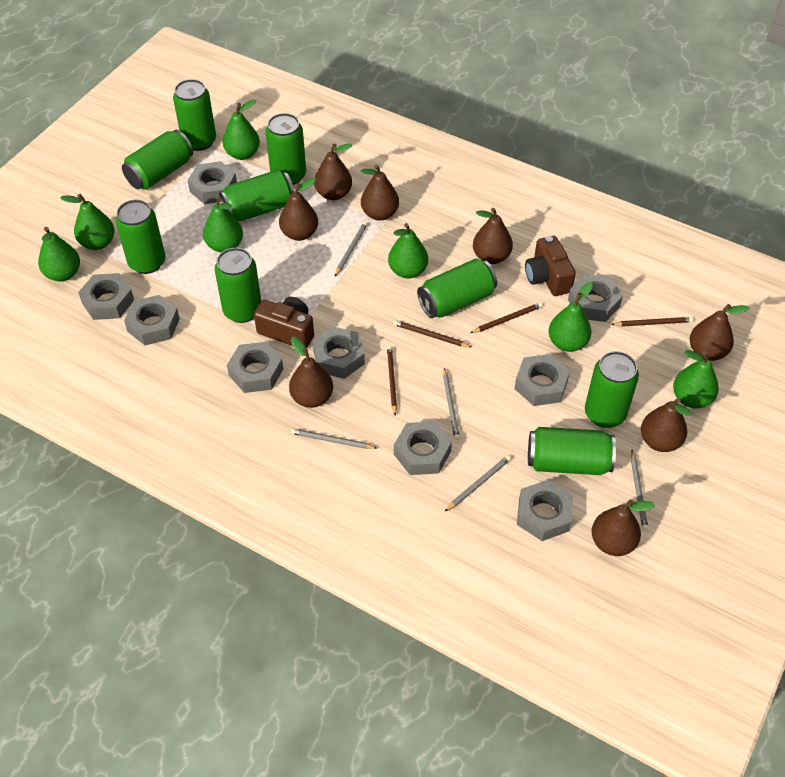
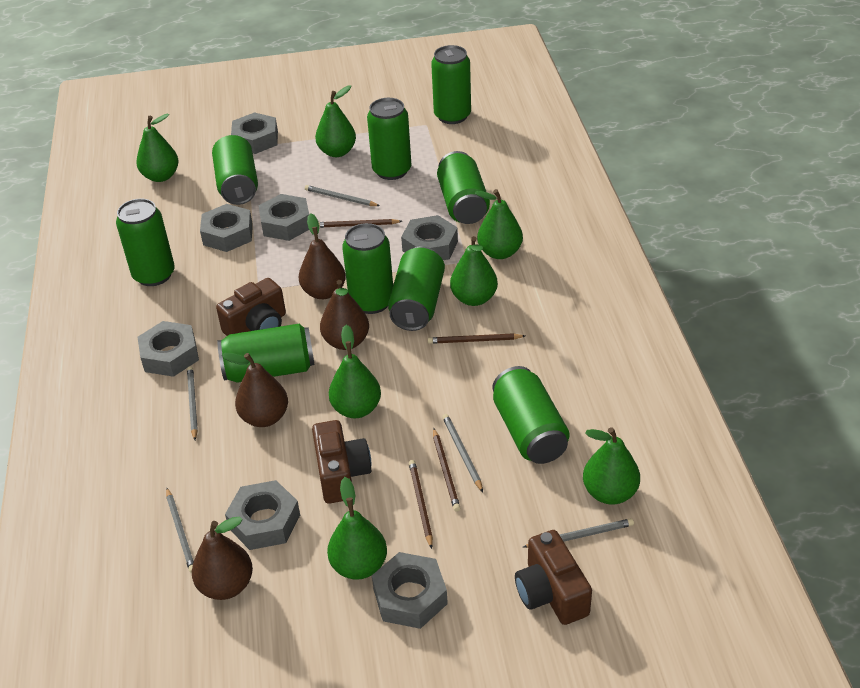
brown camera: 2 -> 3
brown pear: 8 -> 4
grey nut: 9 -> 7

